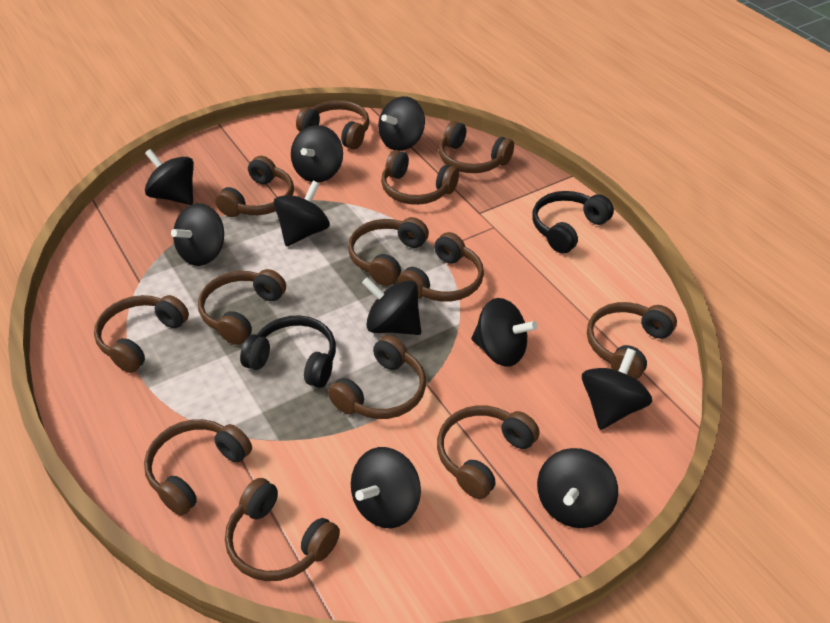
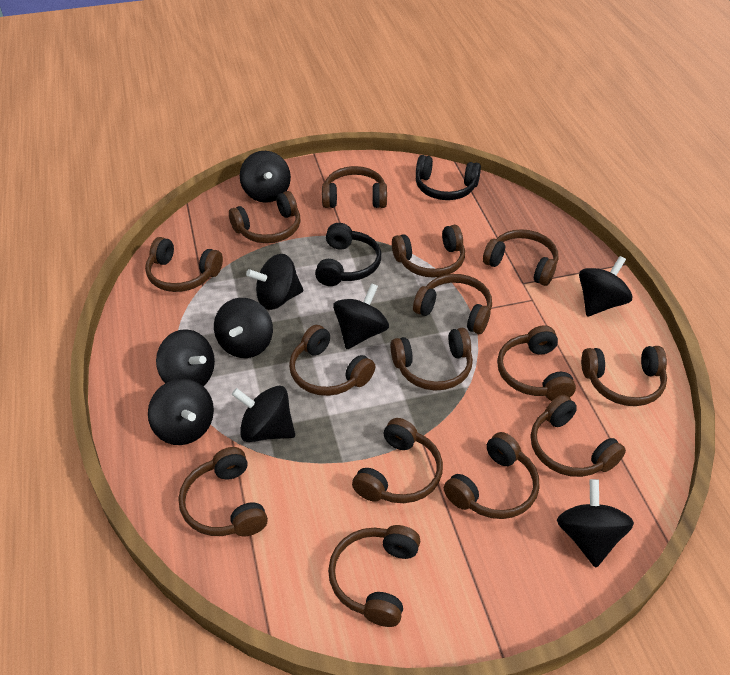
black spinning top: 10 -> 9
brown headphones: 13 -> 15

